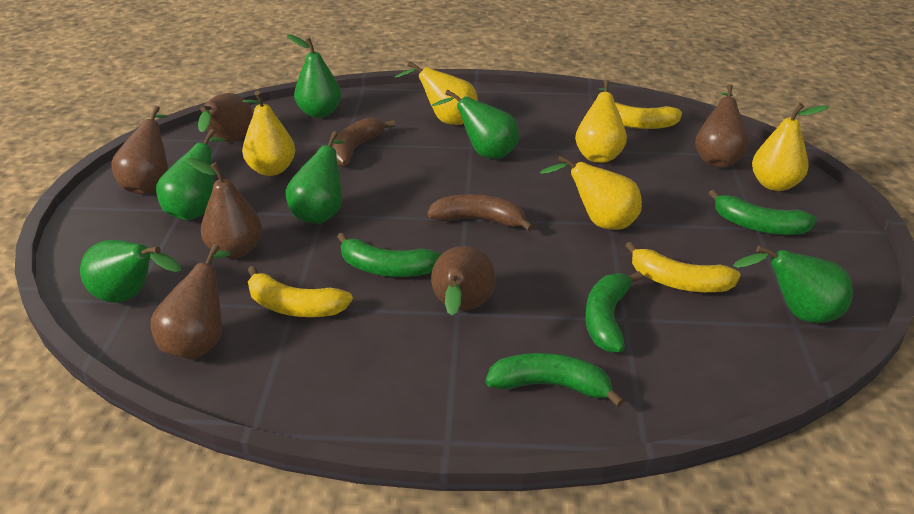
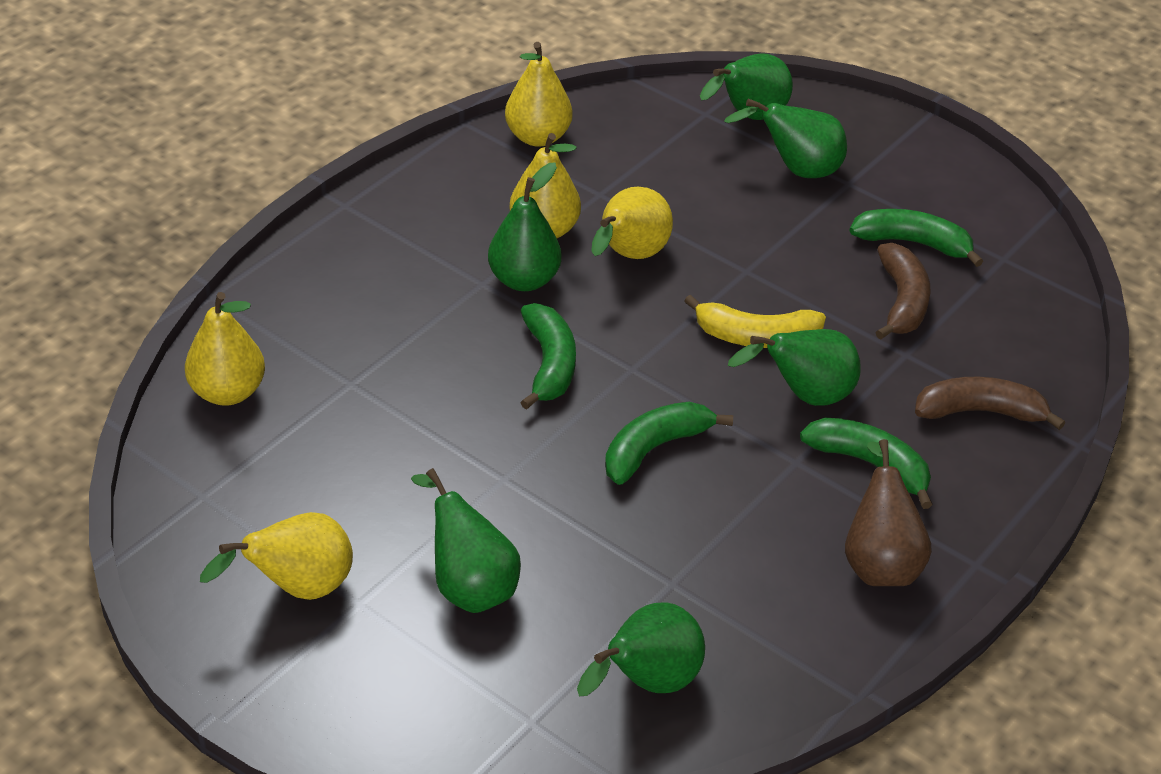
brown pear: 6 -> 1
yellow banana: 3 -> 1

